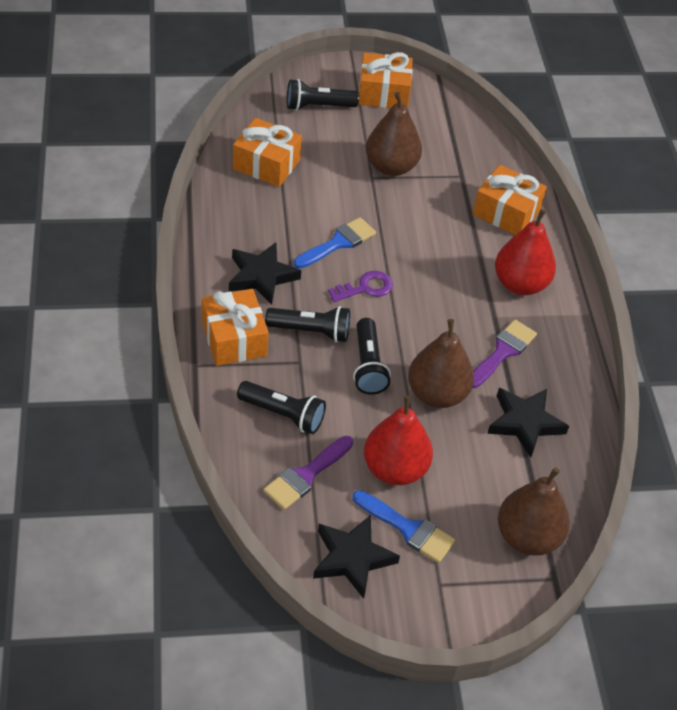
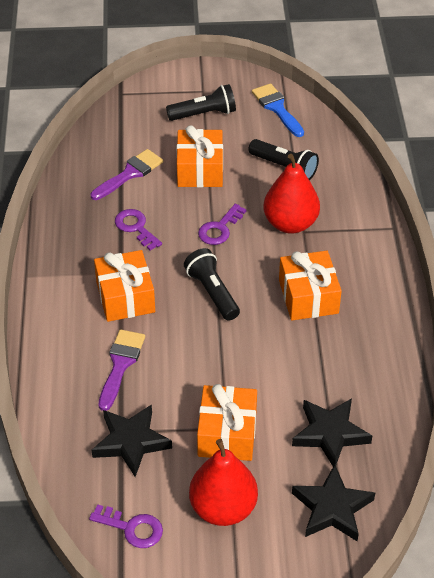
black flashlight: 4 -> 3
blue brush: 2 -> 1
brown pear: 3 -> 0
purple key: 1 -> 3

